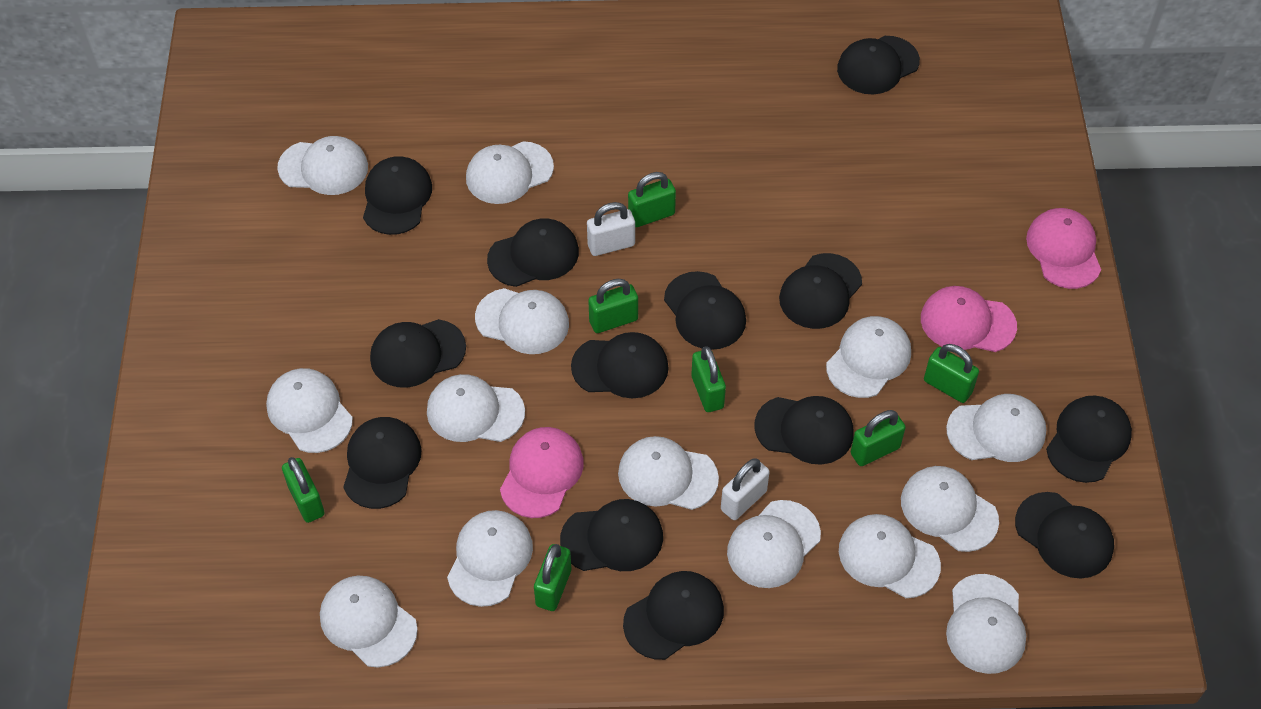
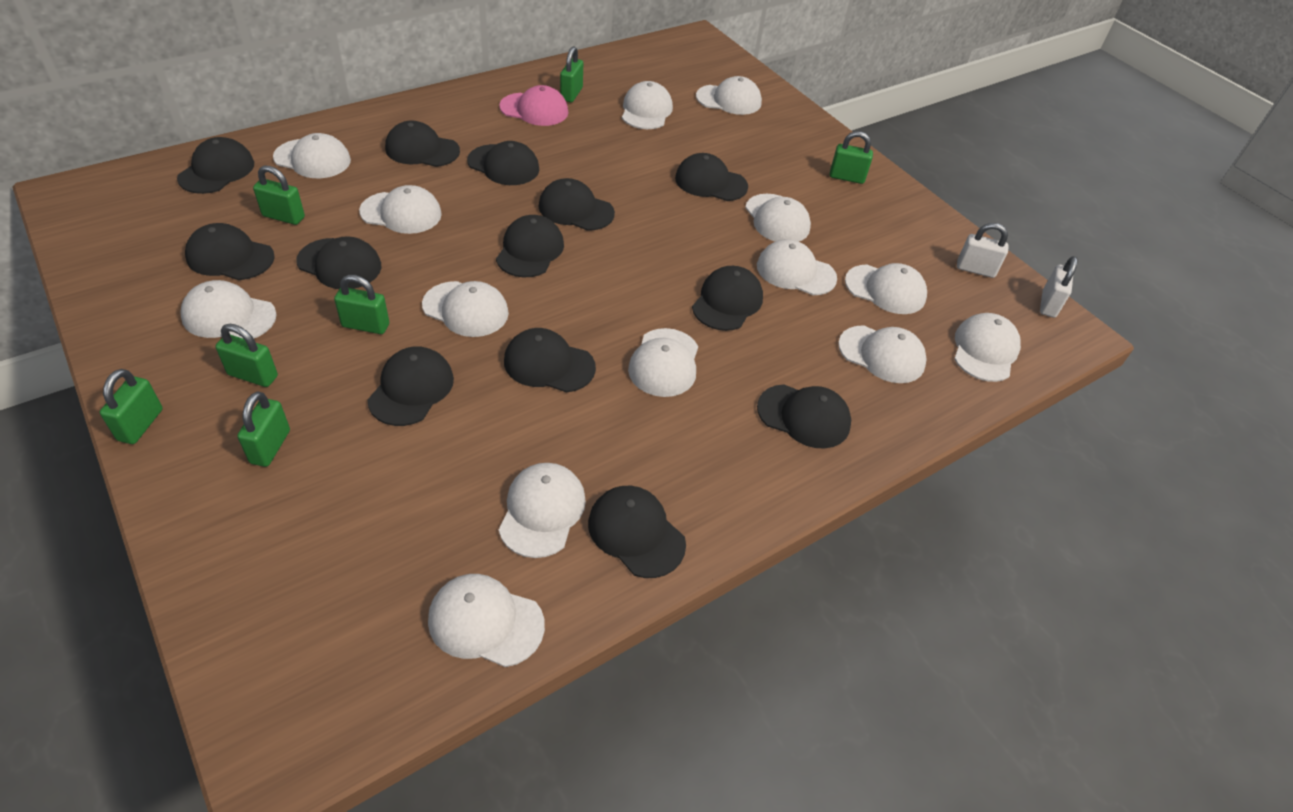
pink cap: 3 -> 1

